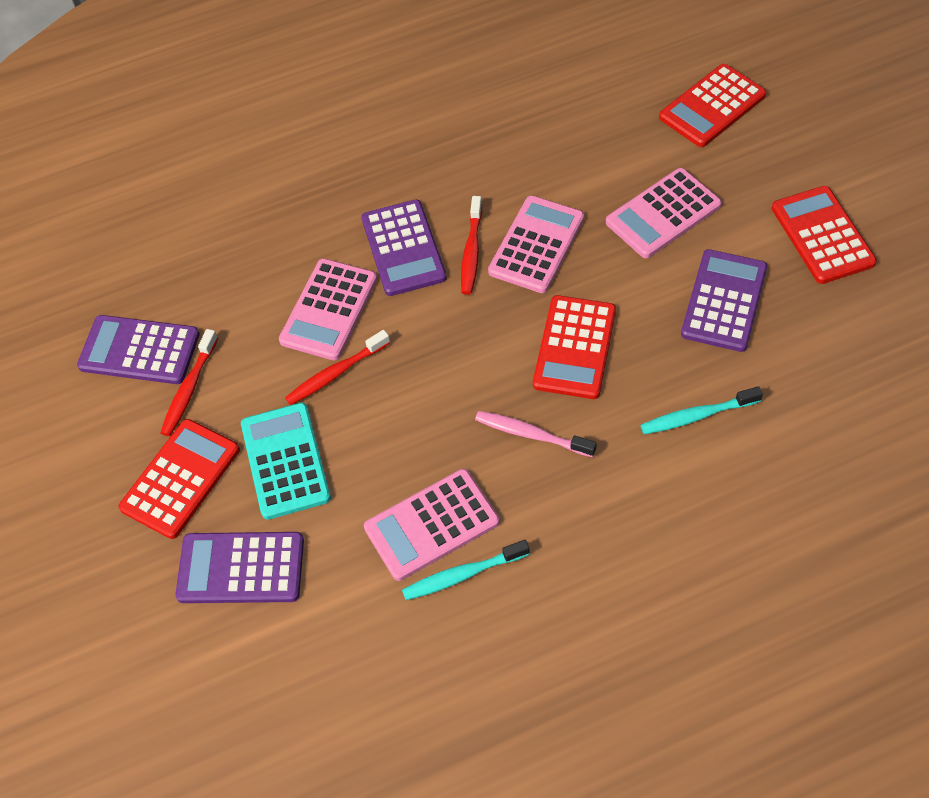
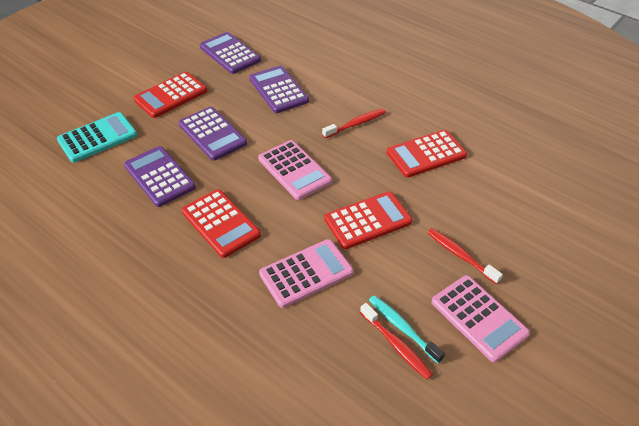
pink calculator: 4 -> 3
pink toothbrush: 1 -> 0
turquoise toothbrush: 2 -> 1

